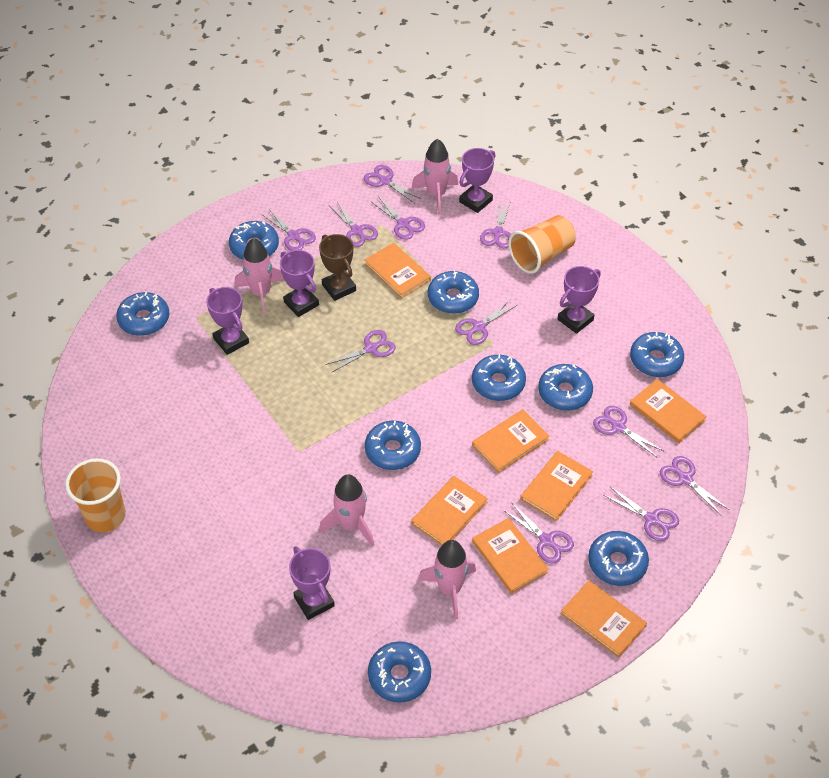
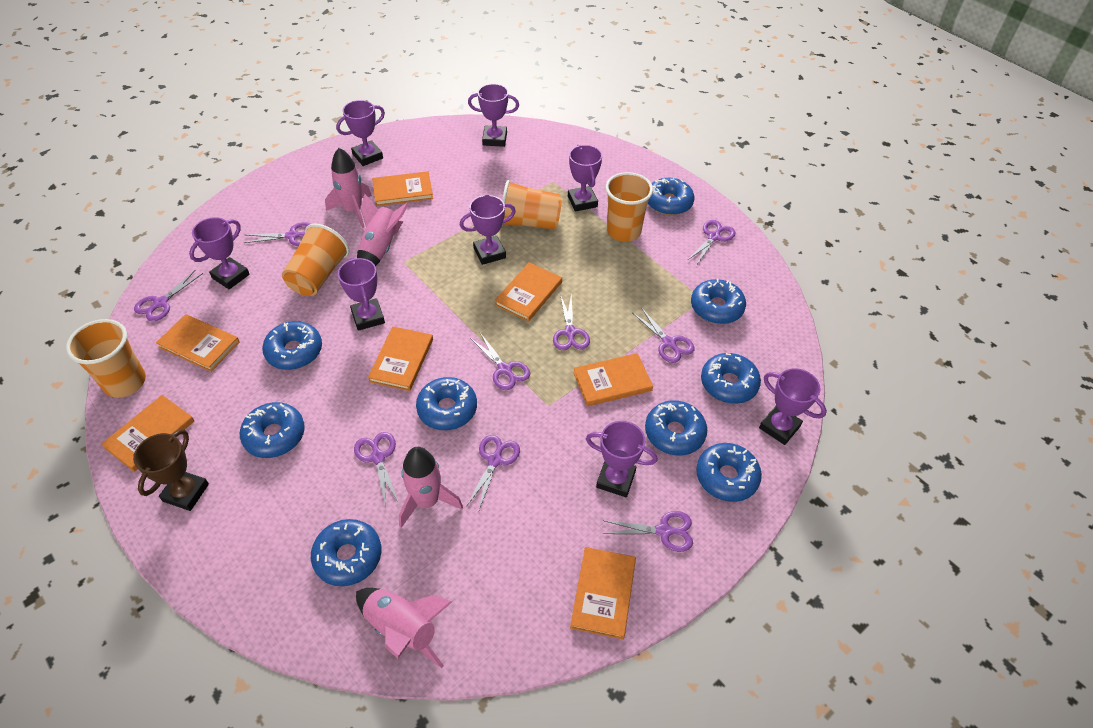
orange cup: 2 -> 4
purple scissors: 11 -> 9
purple trophy: 5 -> 8

